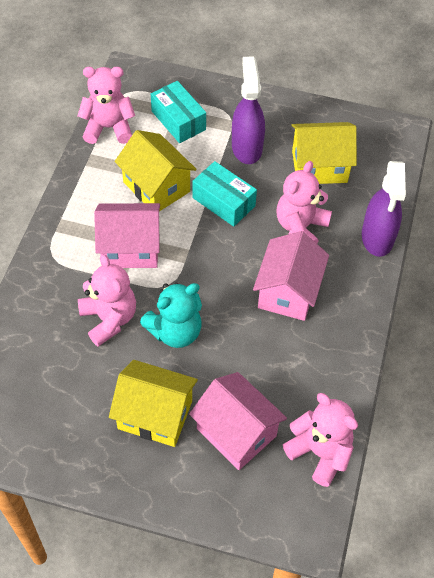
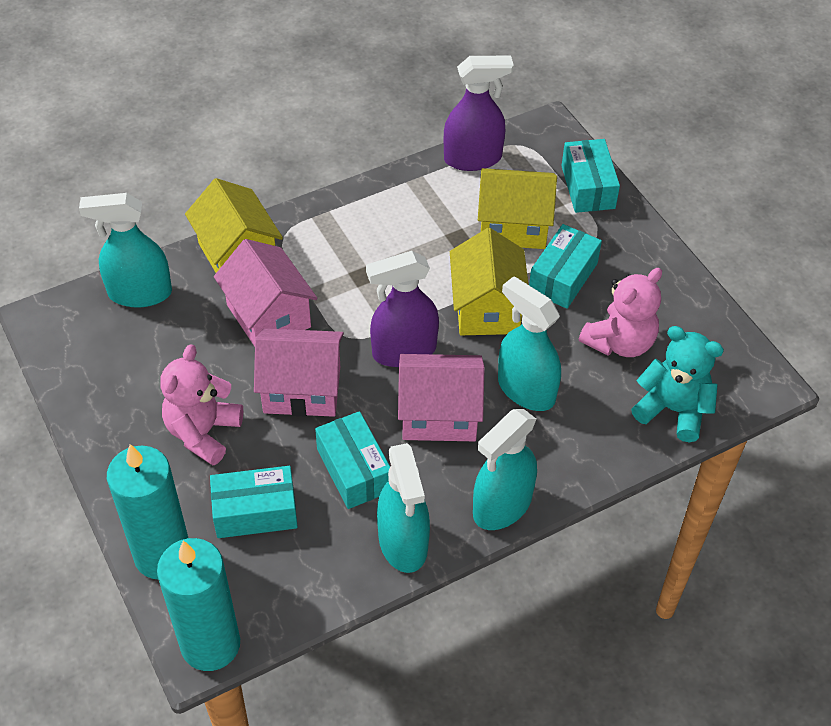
pink teddy bear: 4 -> 2
turquoise box: 2 -> 4
turquoise candle: 0 -> 2
turquoise spray bottle: 0 -> 4

